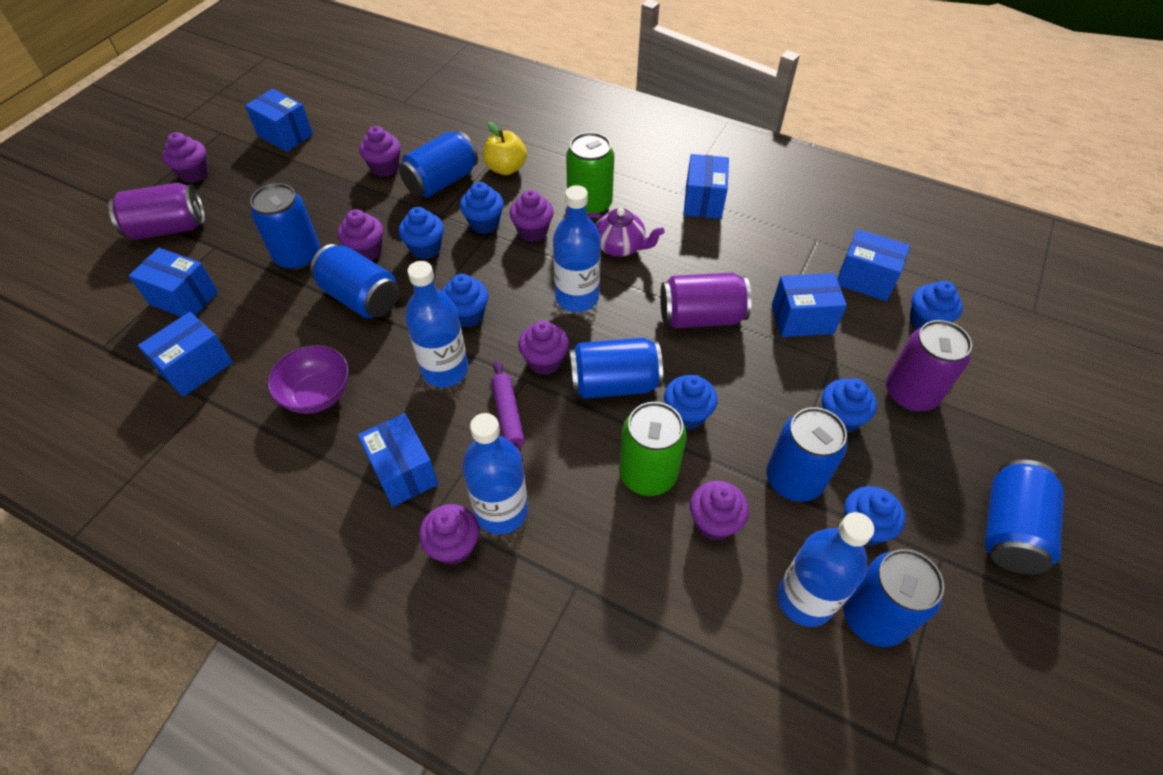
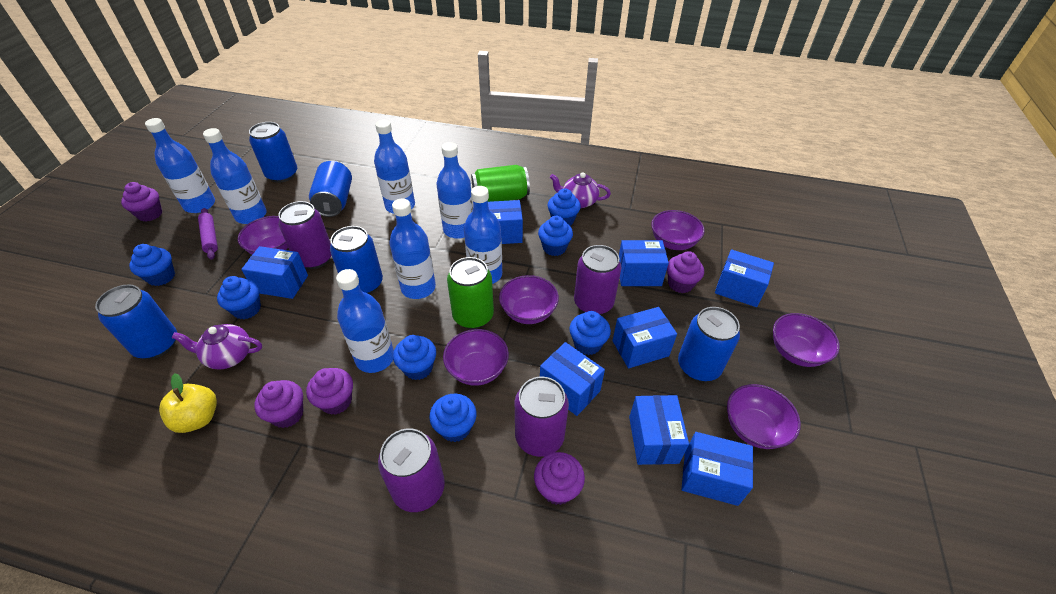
blue bottle: 4 -> 7
blue box: 7 -> 8
blue can: 7 -> 5
purple bowl: 1 -> 6
purple can: 3 -> 4
purple cupcake: 7 -> 5
purple teapot: 1 -> 2

